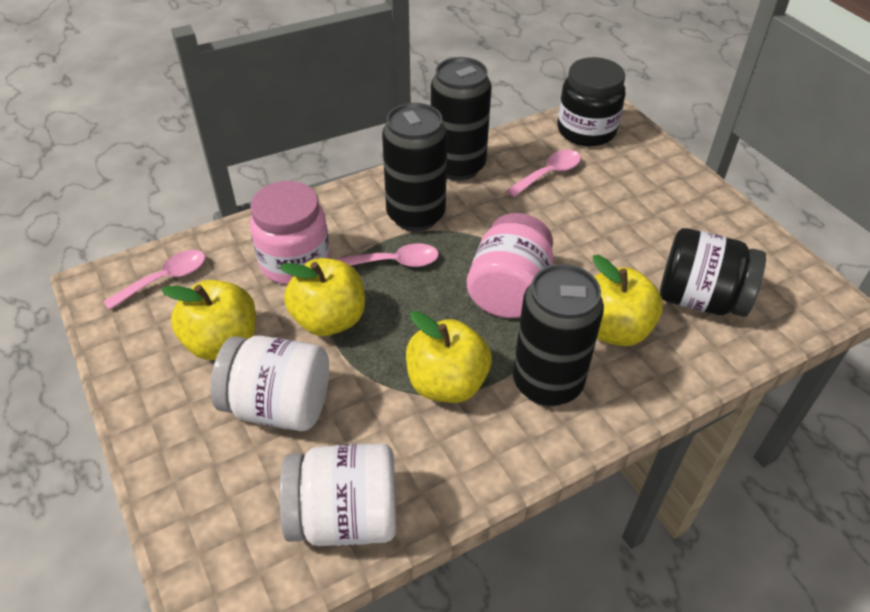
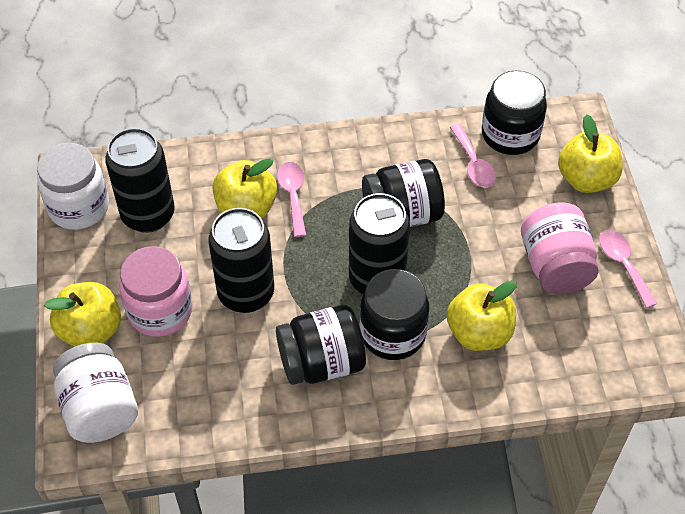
black jar: 2 -> 4

